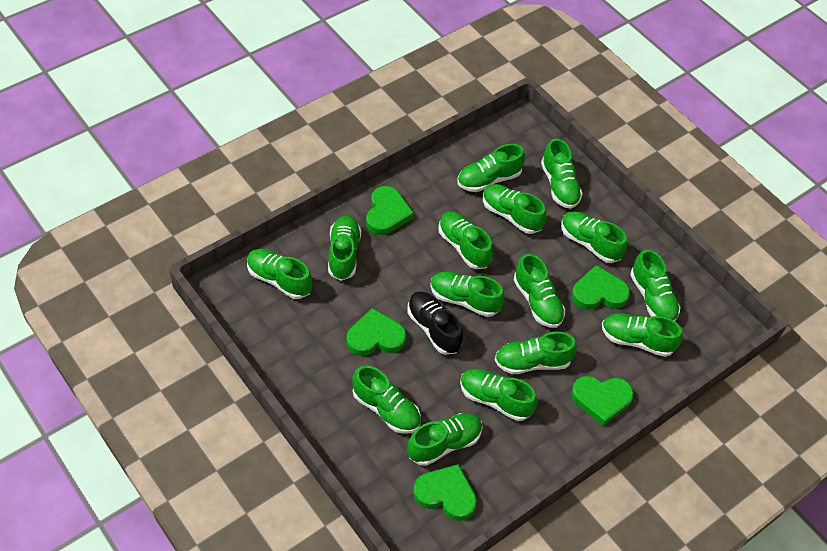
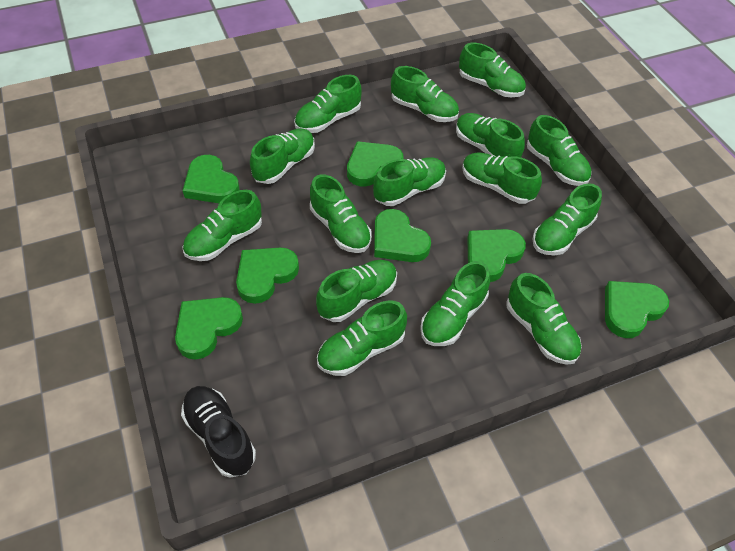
green heart: 5 -> 7

